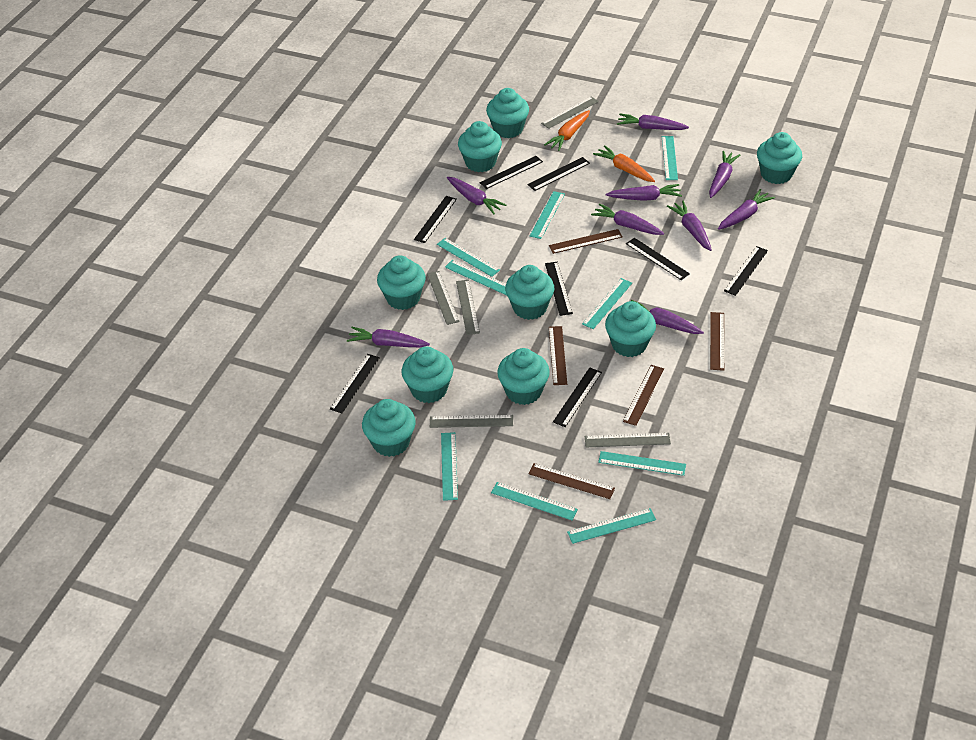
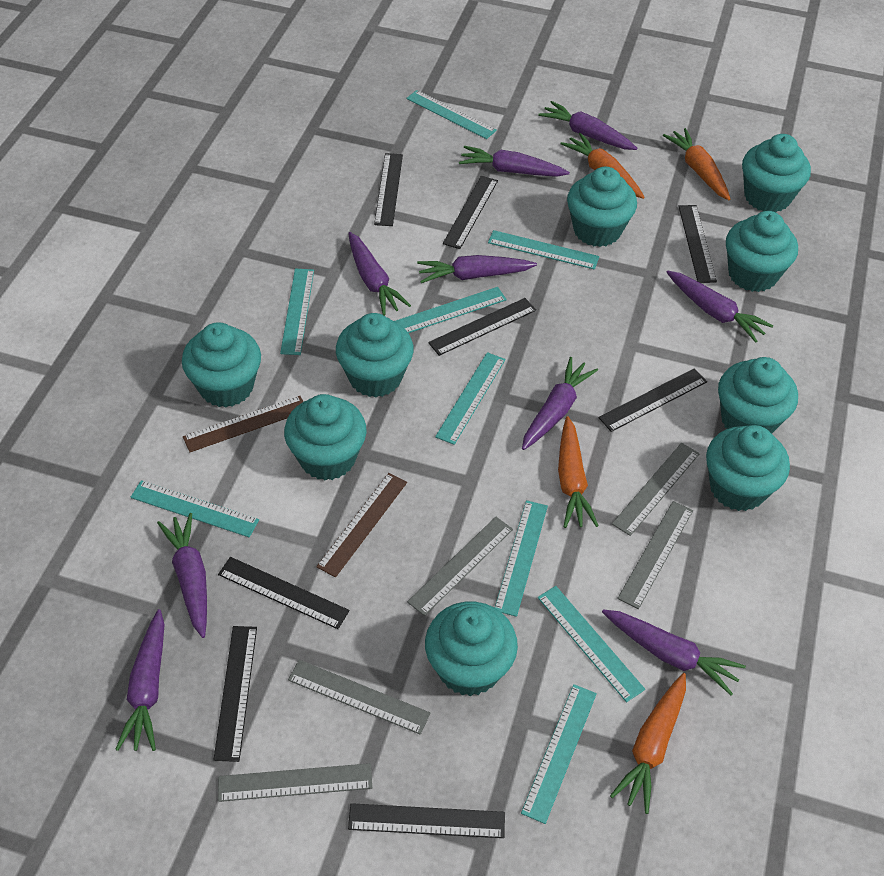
brown ruler: 5 -> 2
orange carrot: 2 -> 4

